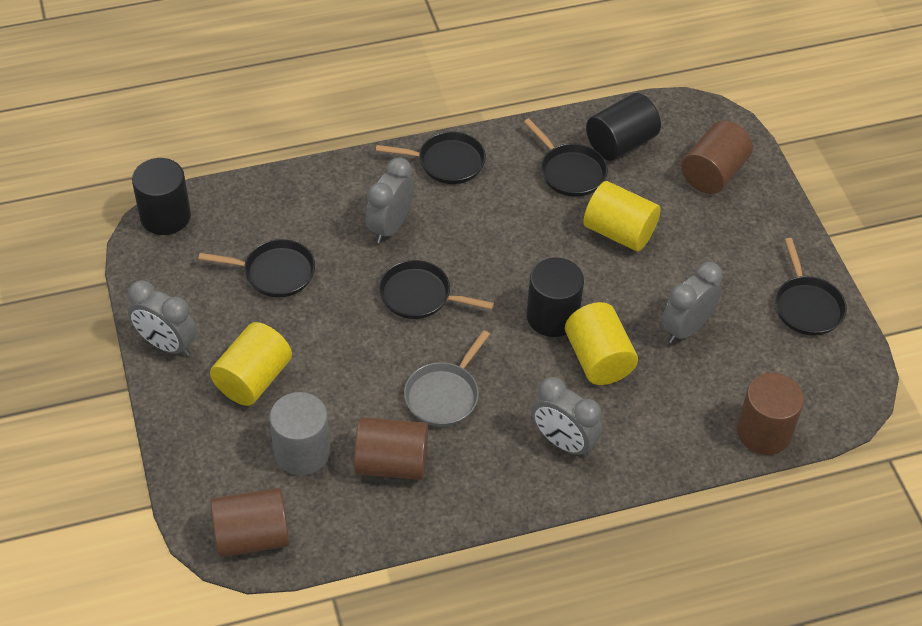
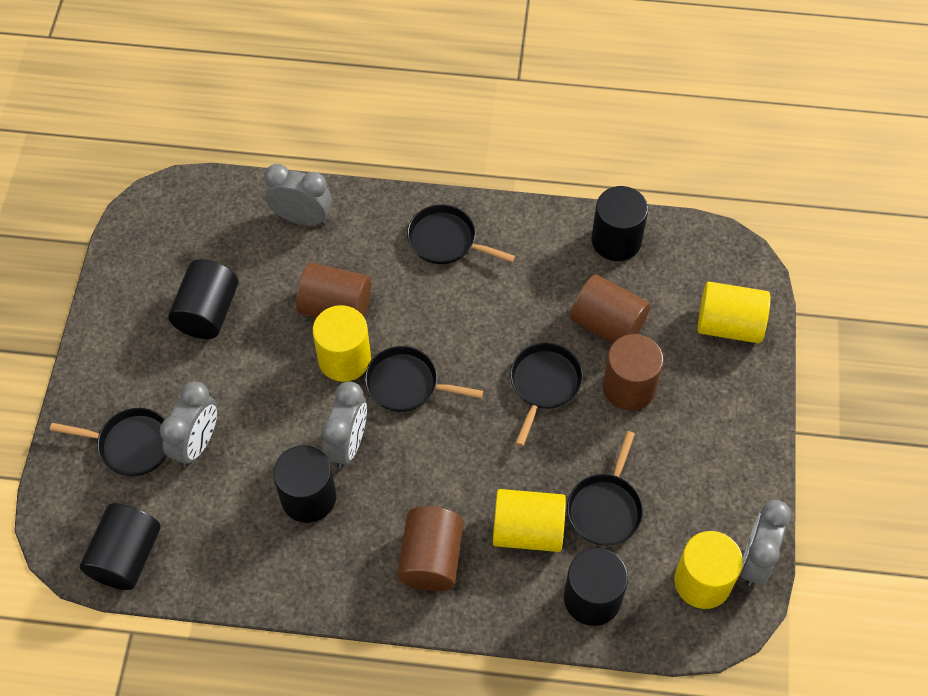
black cylinder: 3 -> 5
grey cylinder: 1 -> 0
grey pan: 1 -> 0
yellow cylinder: 3 -> 4

